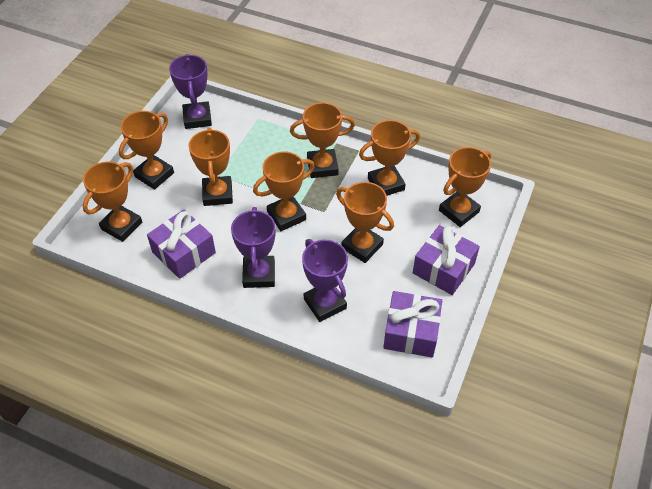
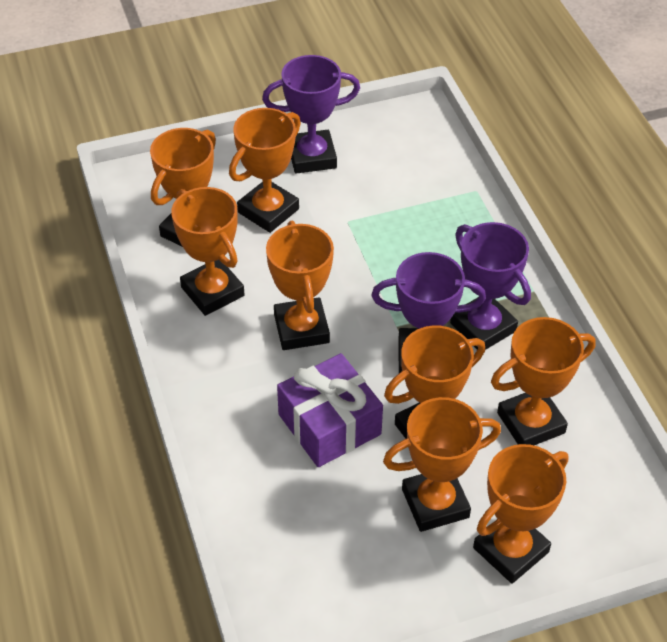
purple gift: 3 -> 1

